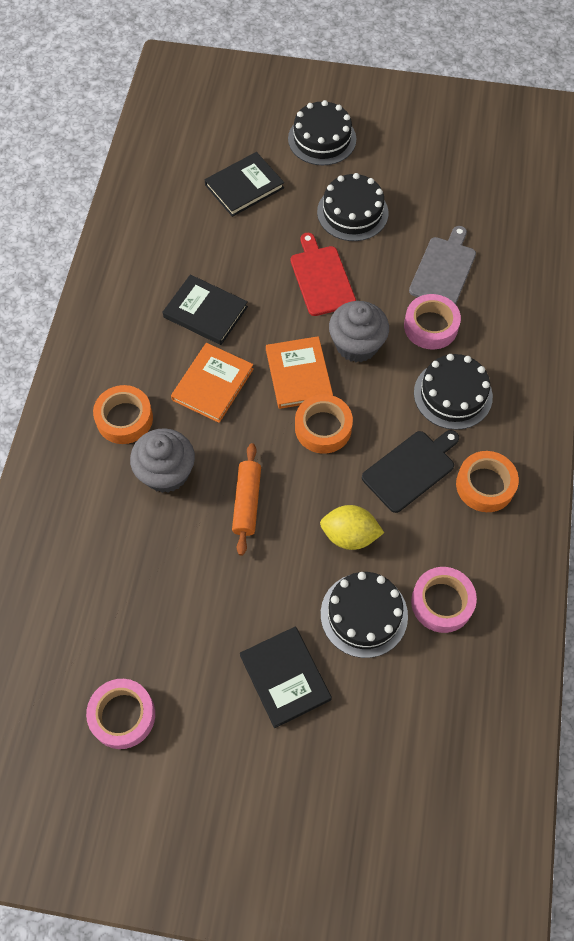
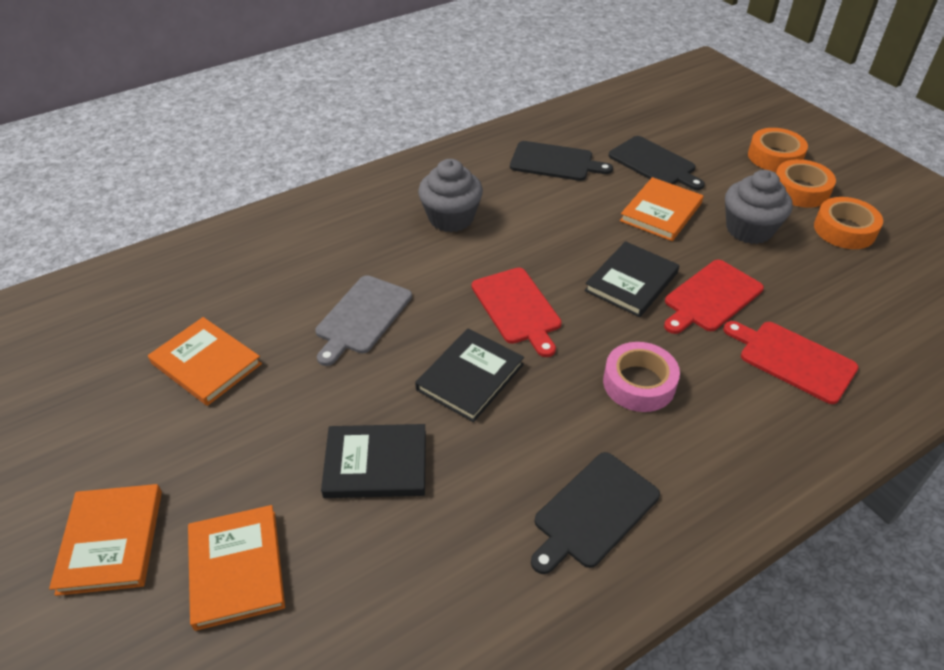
black cake: 4 -> 0
black cutting board: 1 -> 3
orange book: 2 -> 4
orange rolling pin: 1 -> 0
pink tape: 3 -> 1
red cutting board: 1 -> 3
yellow lemon: 1 -> 0

